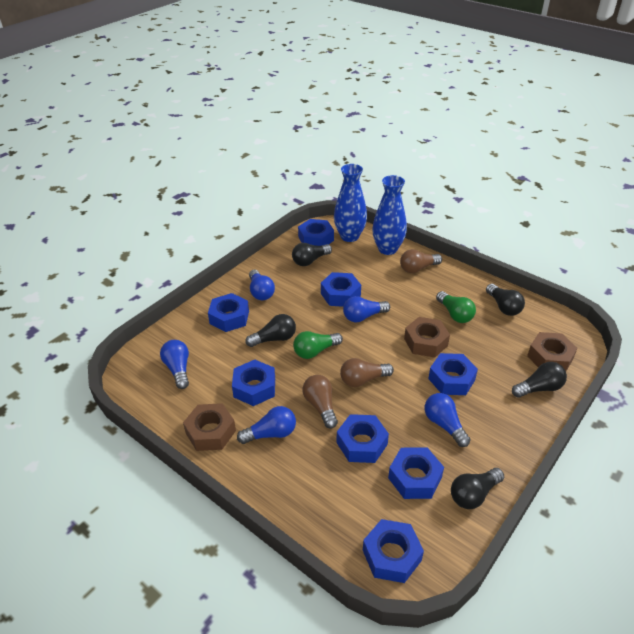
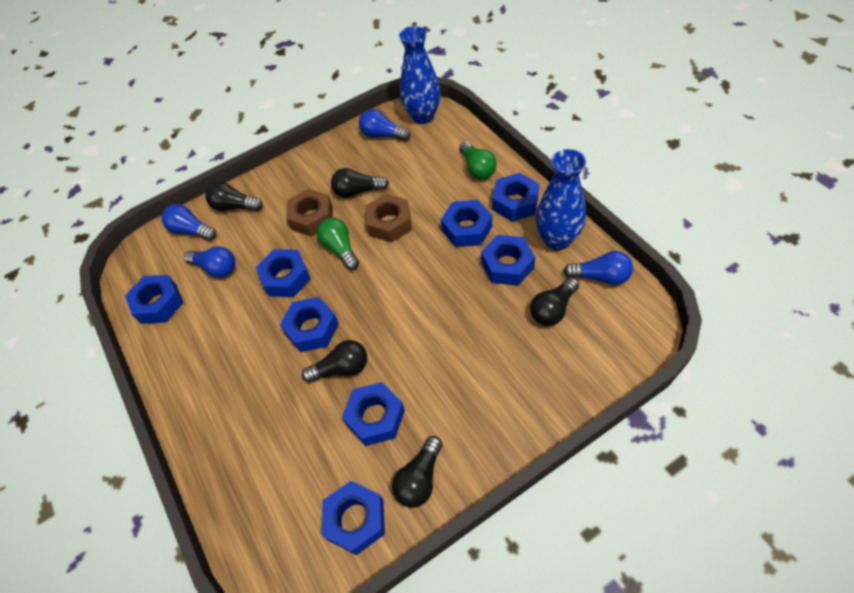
blue light bulb: 5 -> 4
brown light bulb: 3 -> 0
brown nut: 3 -> 2

